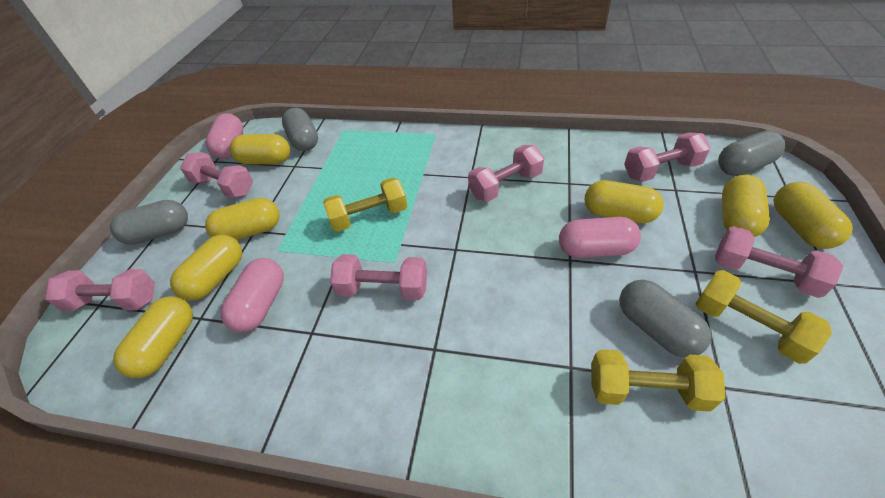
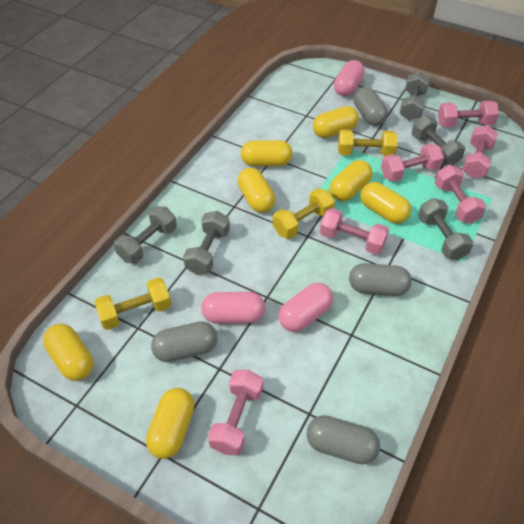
grey dumbbell: 0 -> 5

